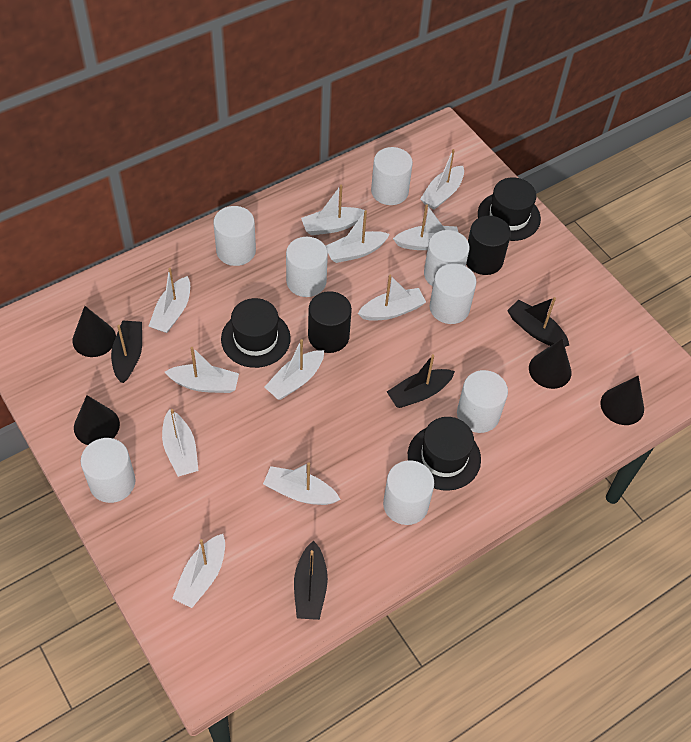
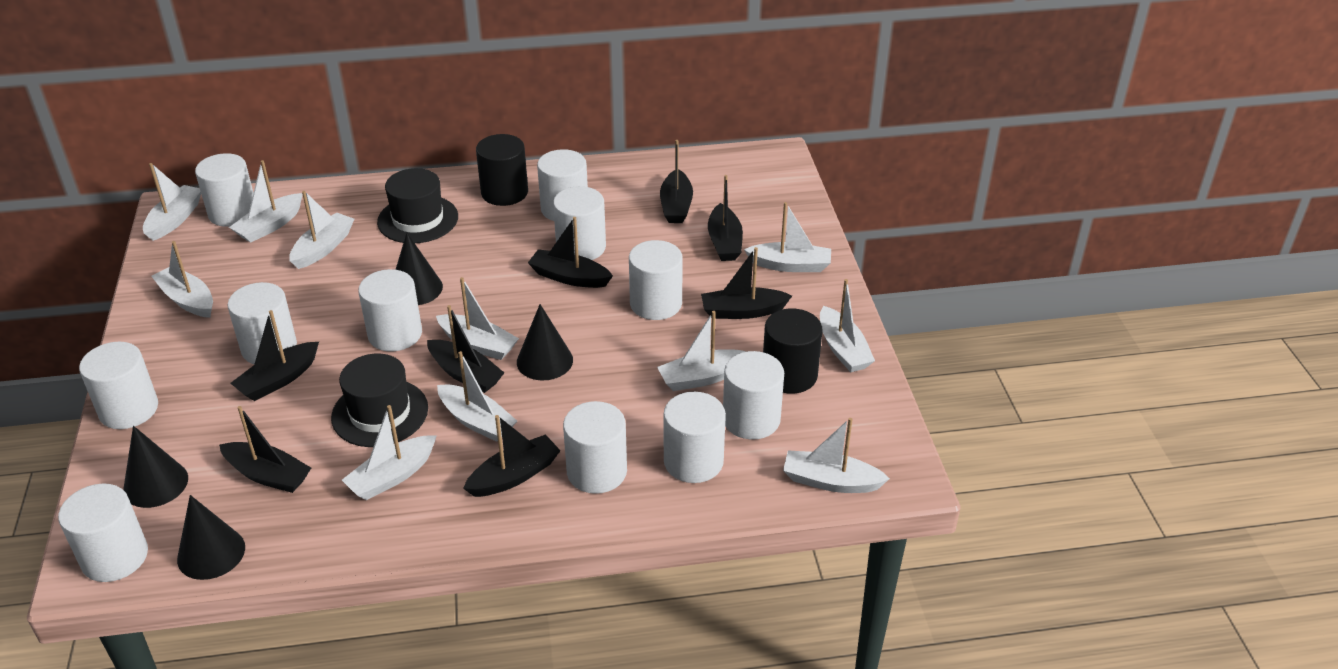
black boat: 4 -> 8
black hat: 3 -> 2
white cylinder: 8 -> 11

